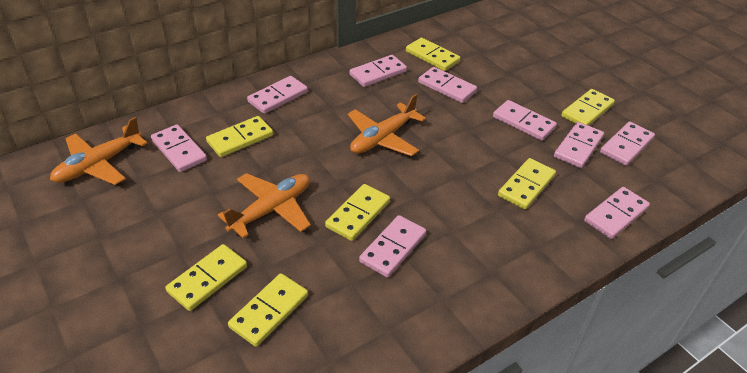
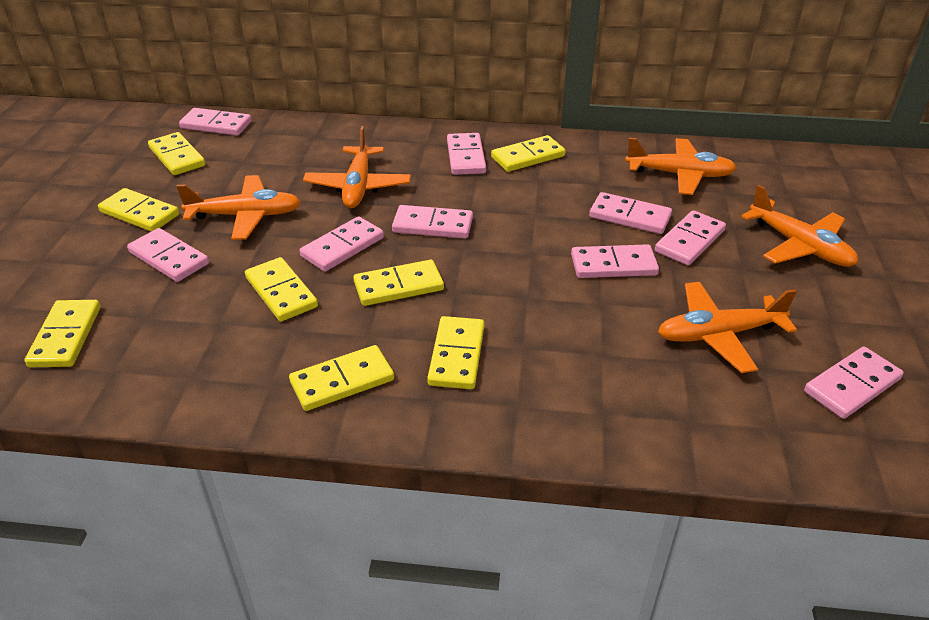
orange plane: 3 -> 5
yellow domino: 7 -> 8

